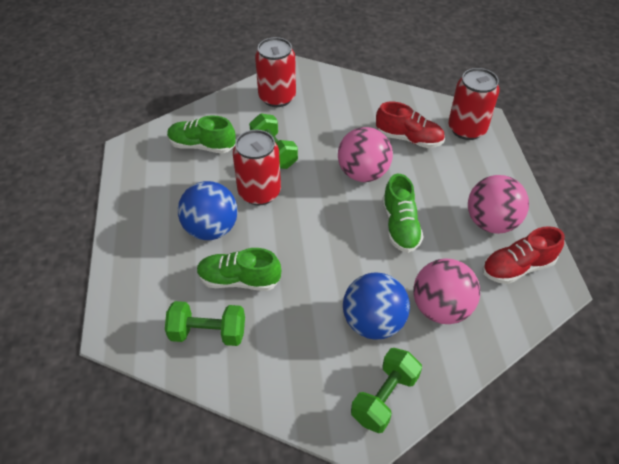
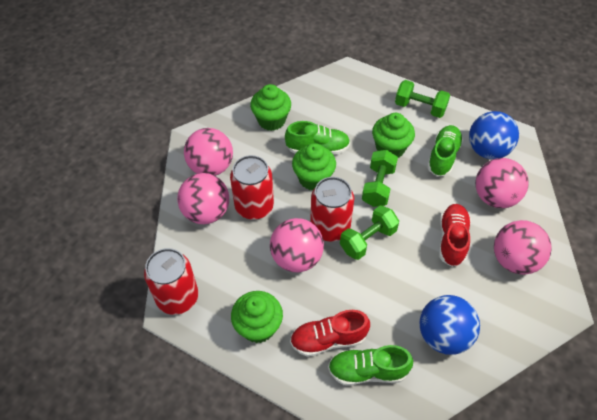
green cupcake: 0 -> 4
pink ball: 3 -> 5

